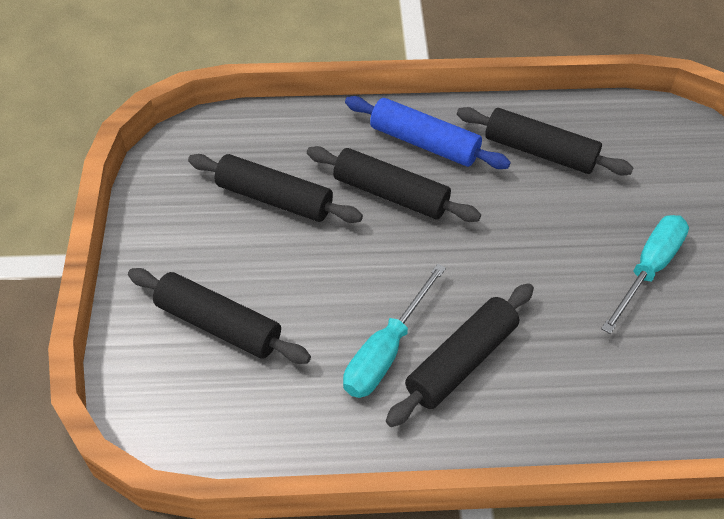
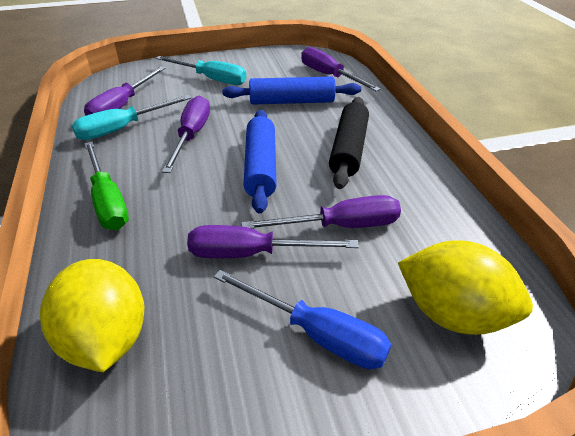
black rolling pin: 5 -> 1
blue rolling pin: 1 -> 2
blue screwdriver: 0 -> 1
green screwdriver: 0 -> 1
purple screwdriver: 0 -> 5
yellow lemon: 0 -> 2

